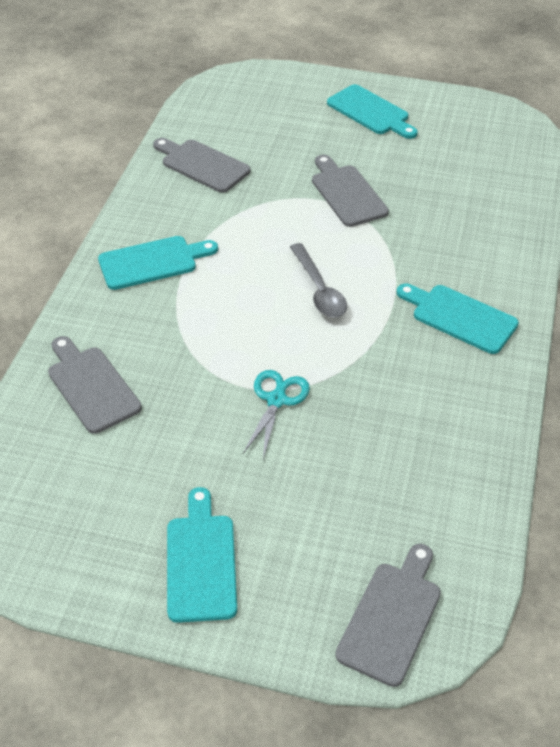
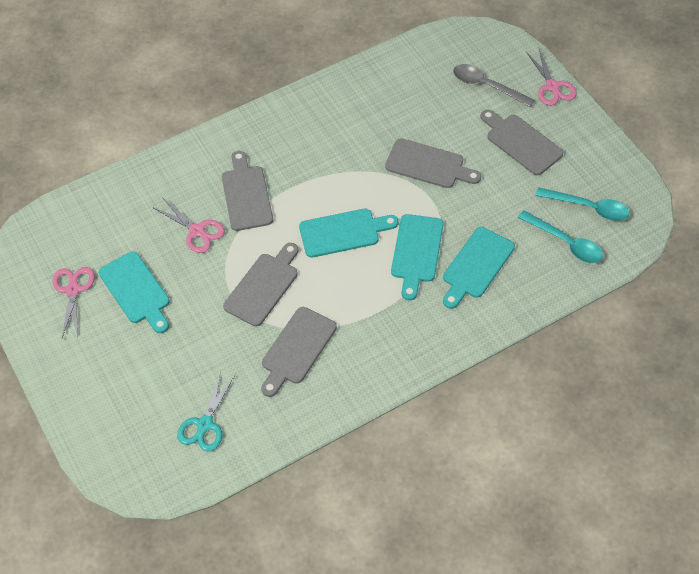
grey cutting board: 4 -> 5
pink scissors: 0 -> 3
turquoise spoon: 0 -> 2

